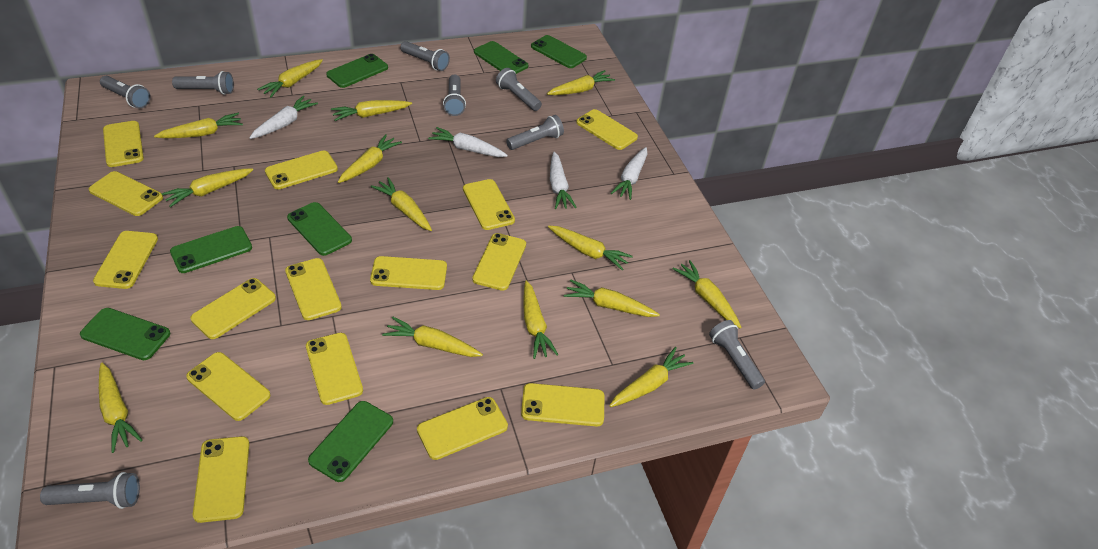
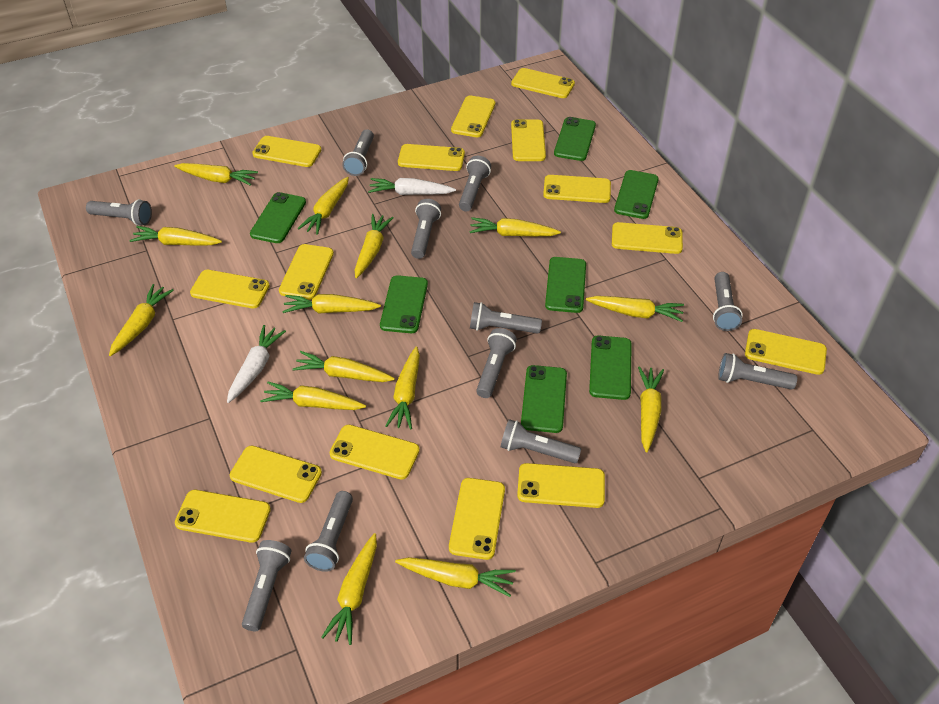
grey flashlight: 8 -> 11
white carrot: 4 -> 2

